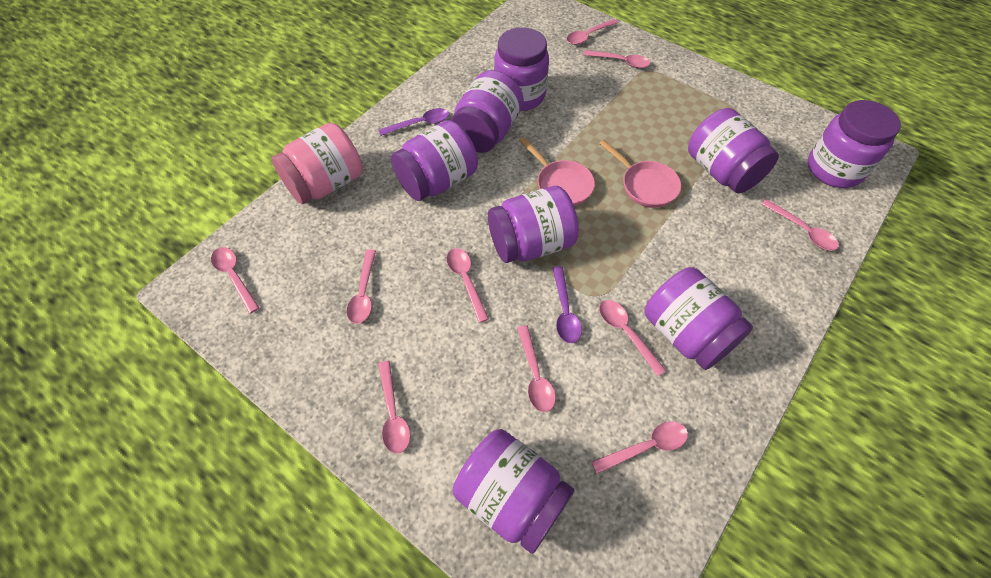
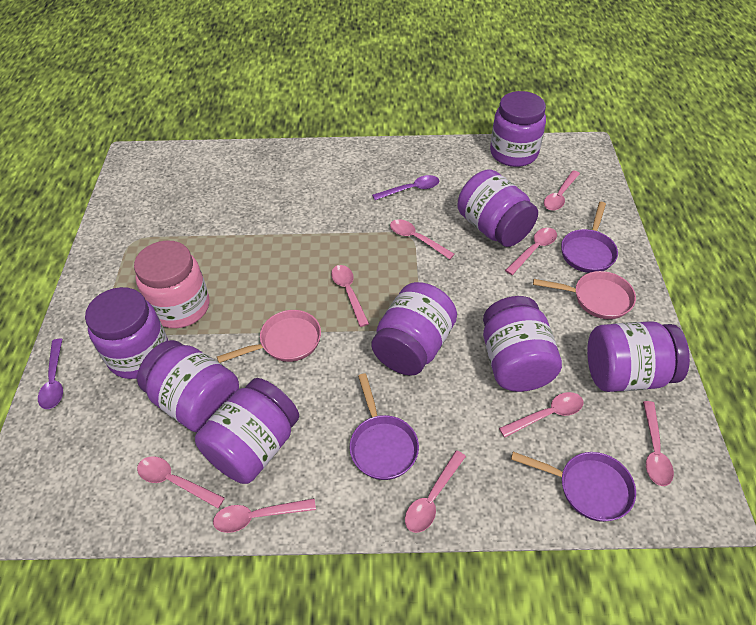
pink spoon: 10 -> 9
purple pan: 0 -> 3

